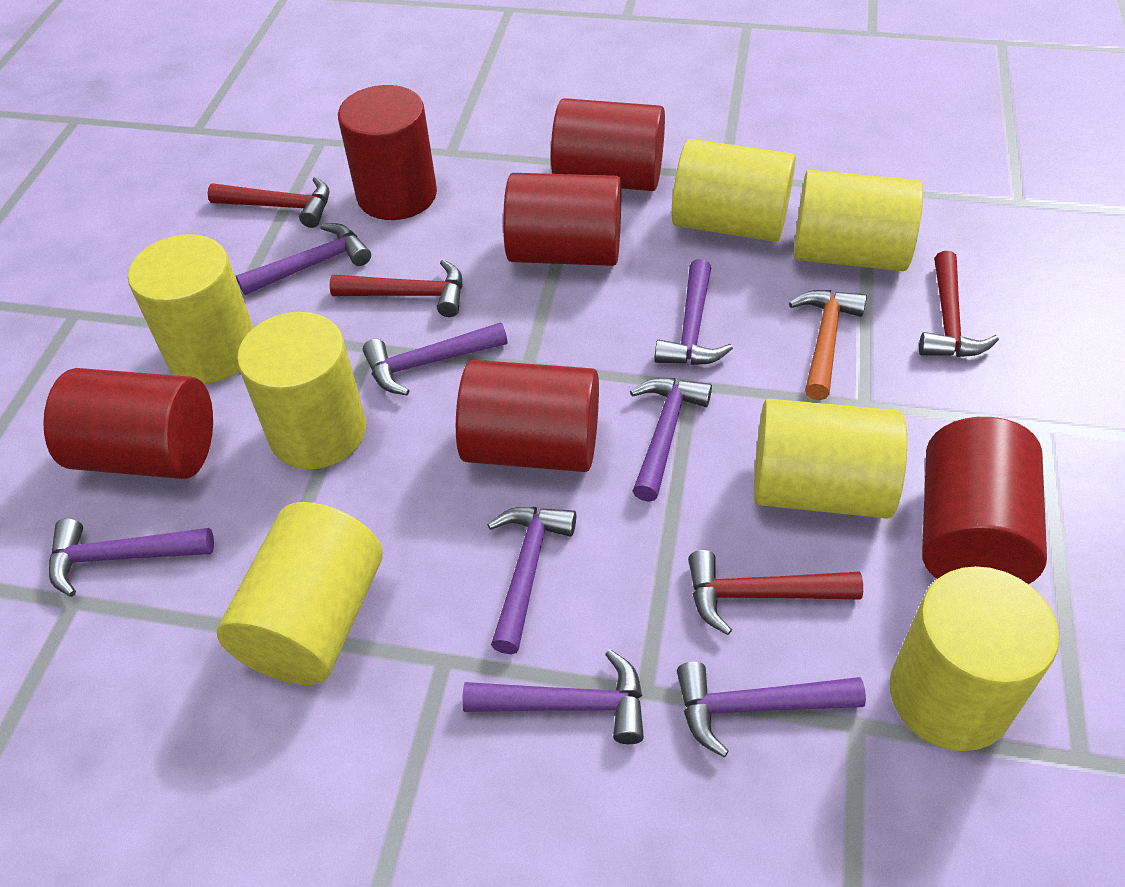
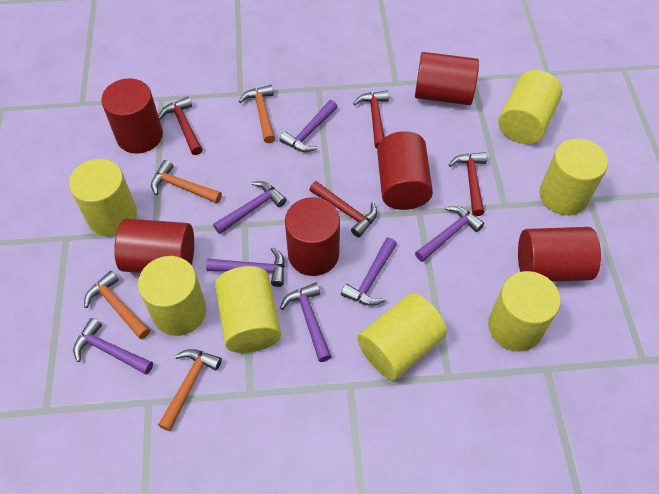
orange hammer: 1 -> 4
purple hammer: 8 -> 7

